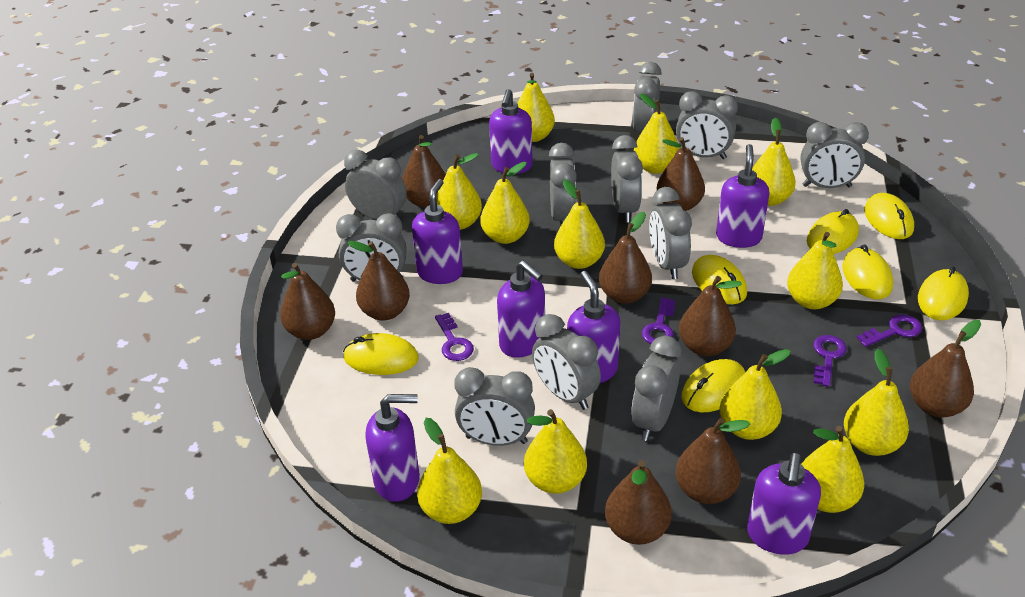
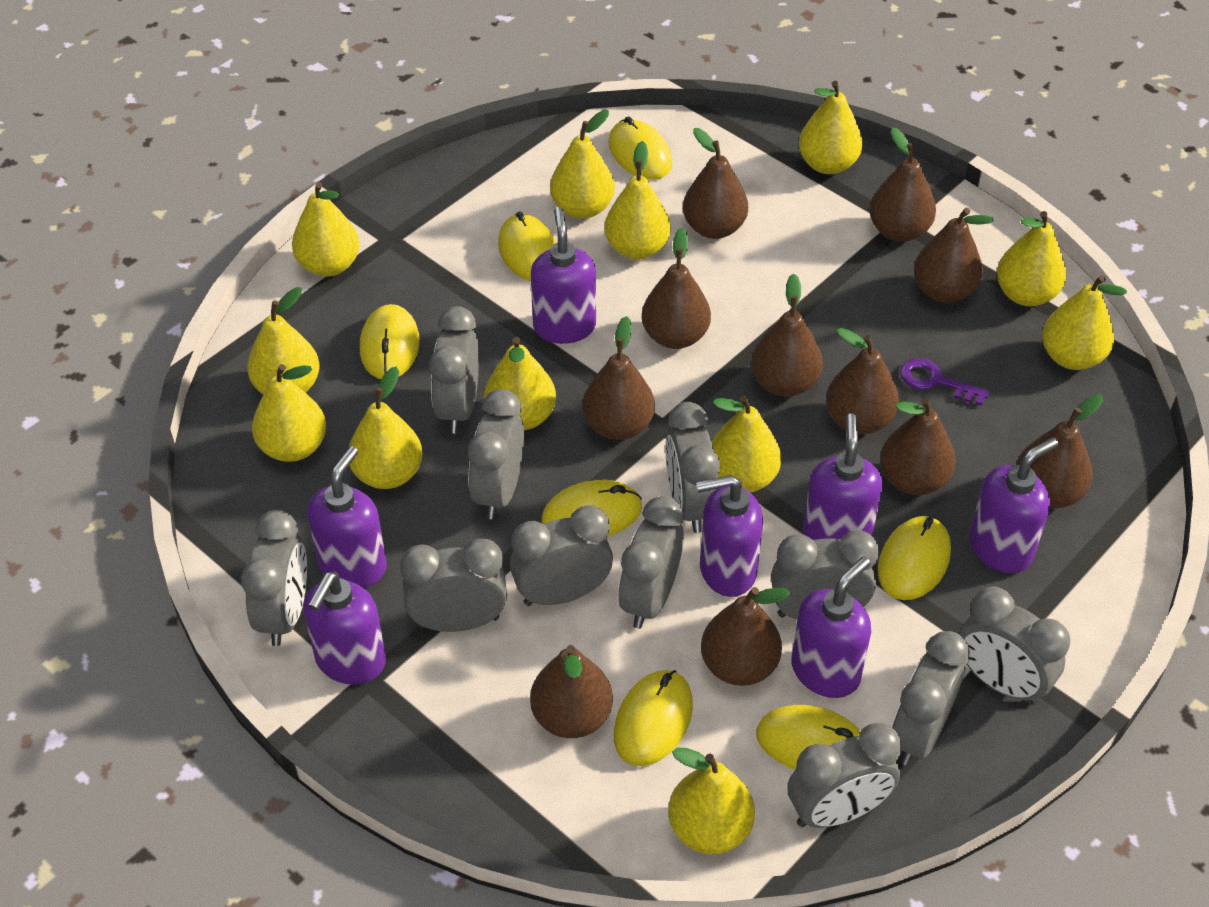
brown pear: 9 -> 11
purple key: 4 -> 1

